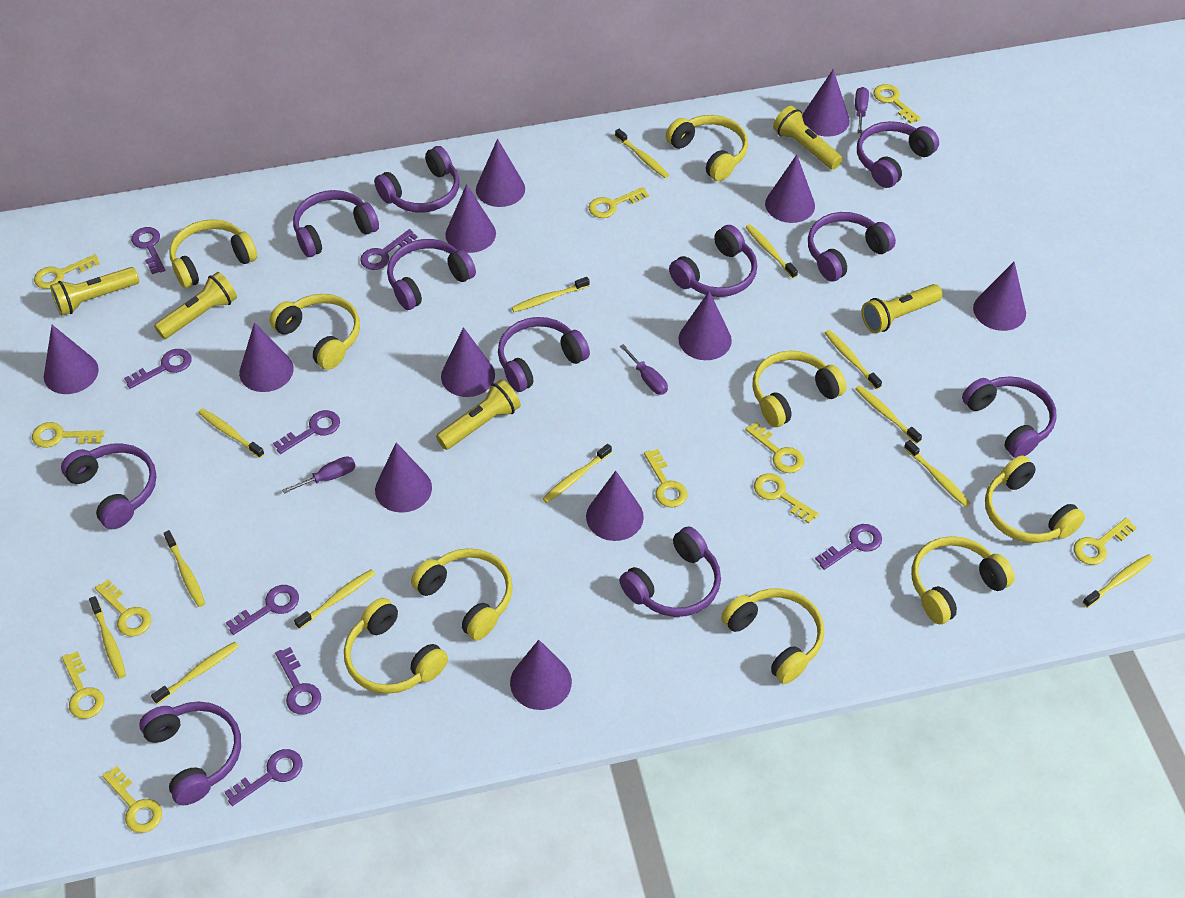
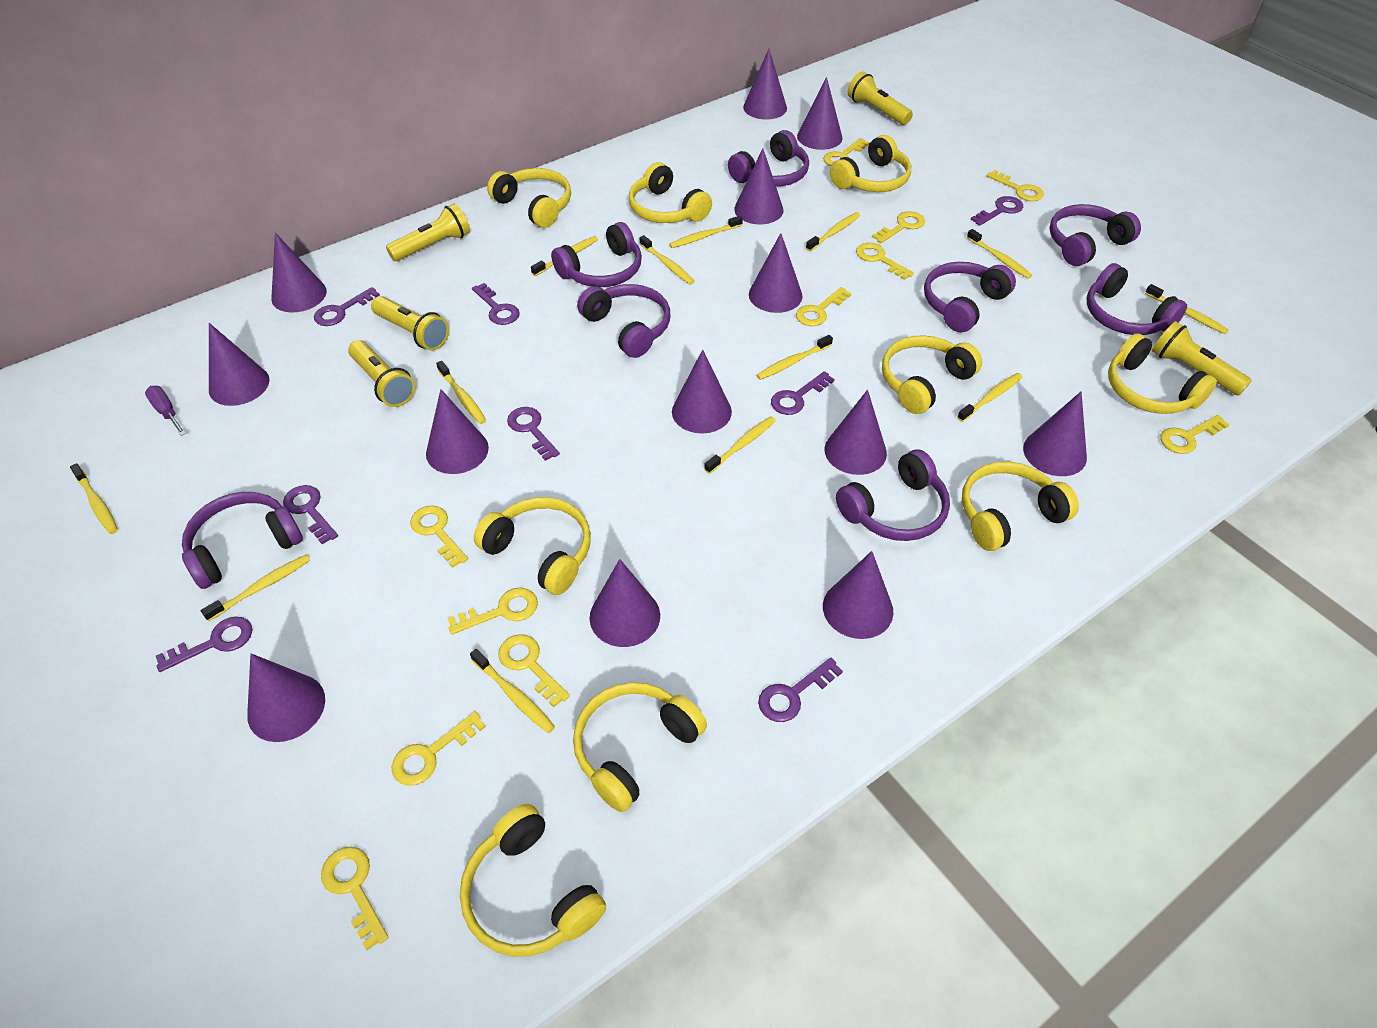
purple cone: 12 -> 13
purple headphones: 11 -> 8
purple screwdriver: 3 -> 1

